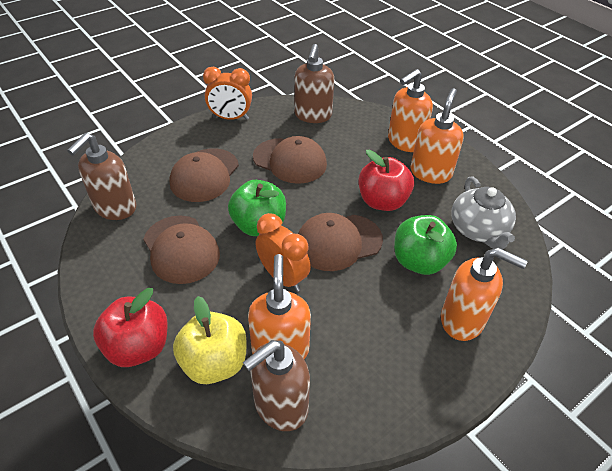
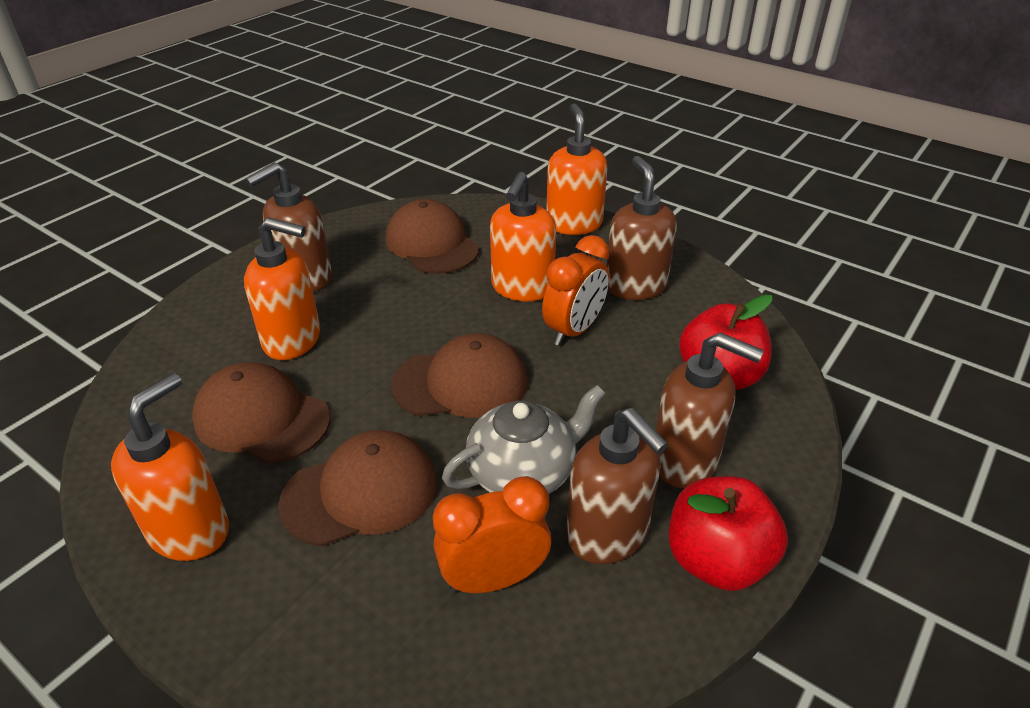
brown soap dispenser: 3 -> 4
green apple: 2 -> 0
yellow apple: 1 -> 0

